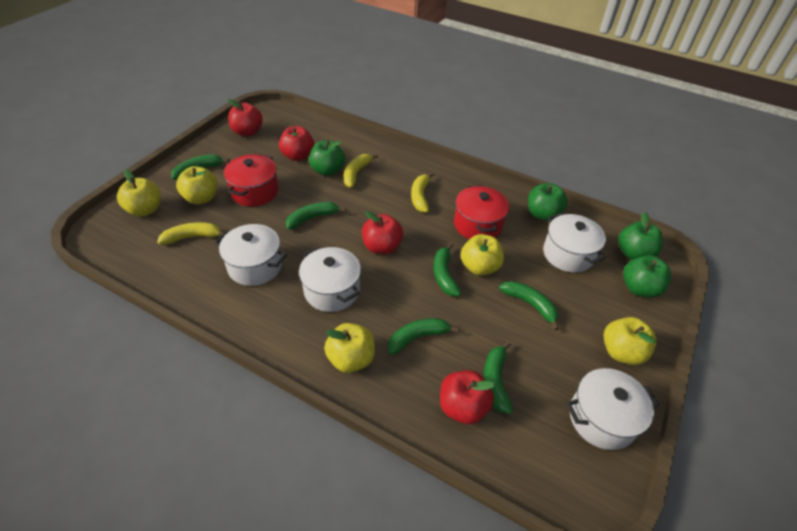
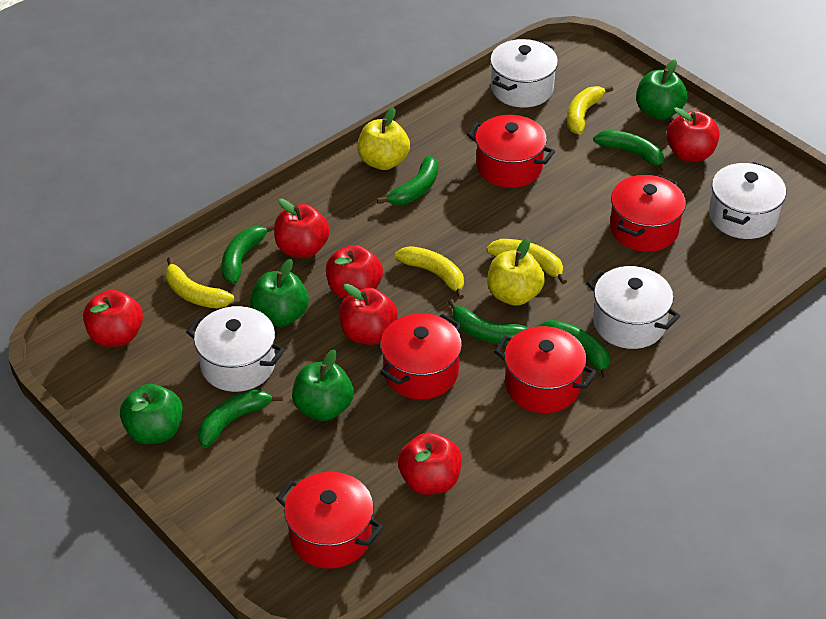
red apple: 4 -> 6
red pot: 2 -> 5
yellow apple: 5 -> 2
yellow banana: 3 -> 4

